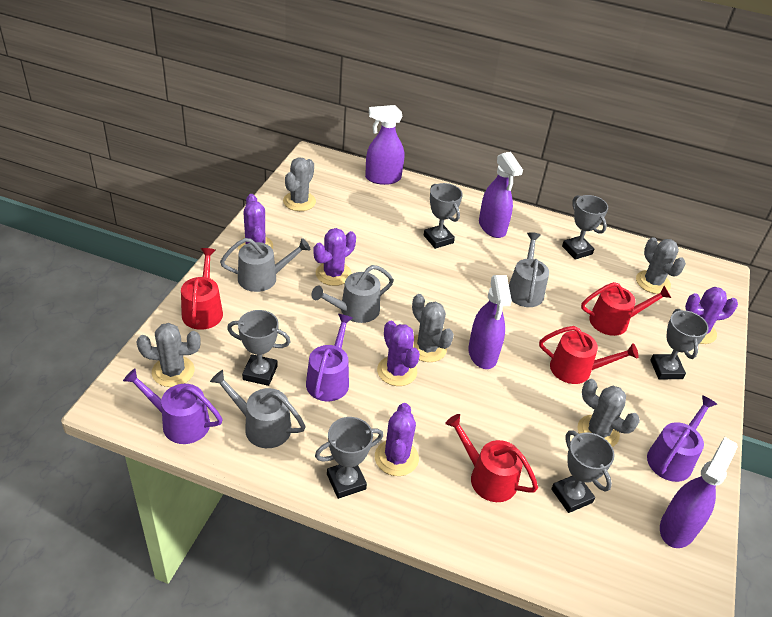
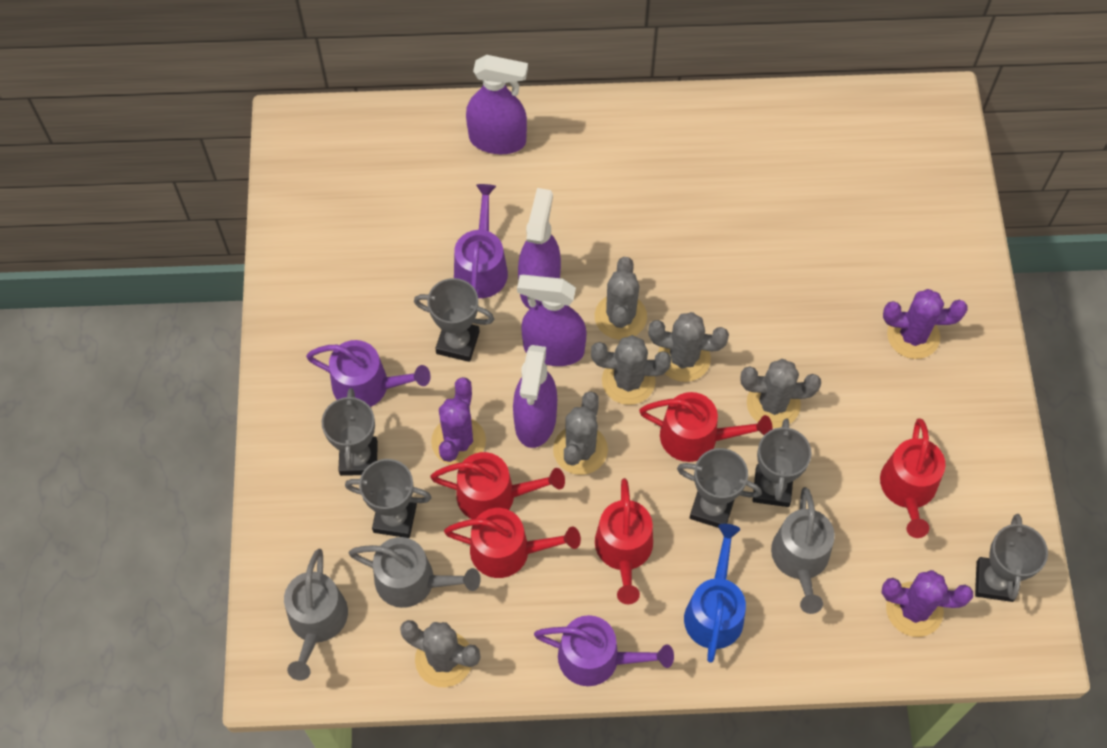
blue watering can: 0 -> 1
grey cactus: 5 -> 6
grey watering can: 4 -> 3
purple cactus: 5 -> 3
red watering can: 4 -> 5

